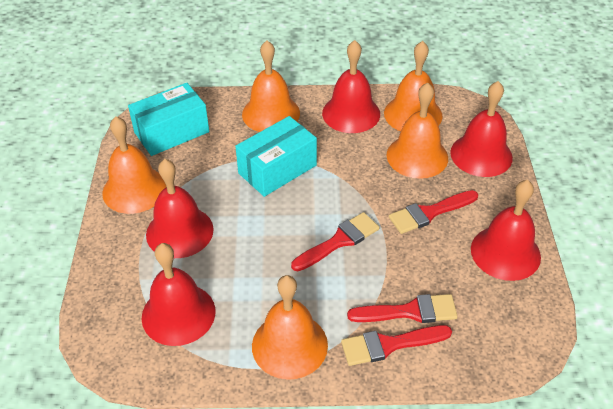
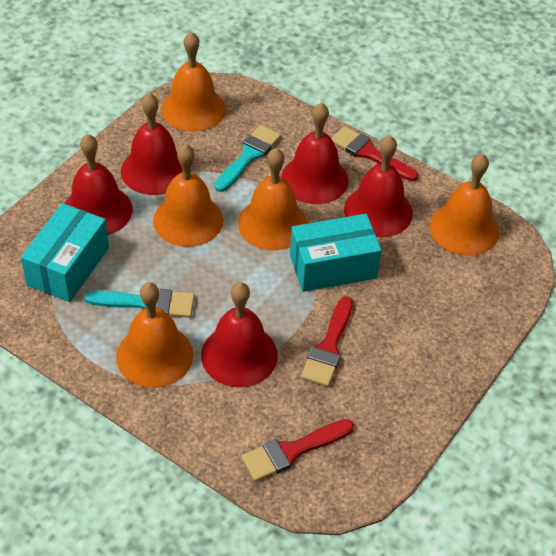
red brush: 4 -> 3
turquoise brush: 0 -> 2

